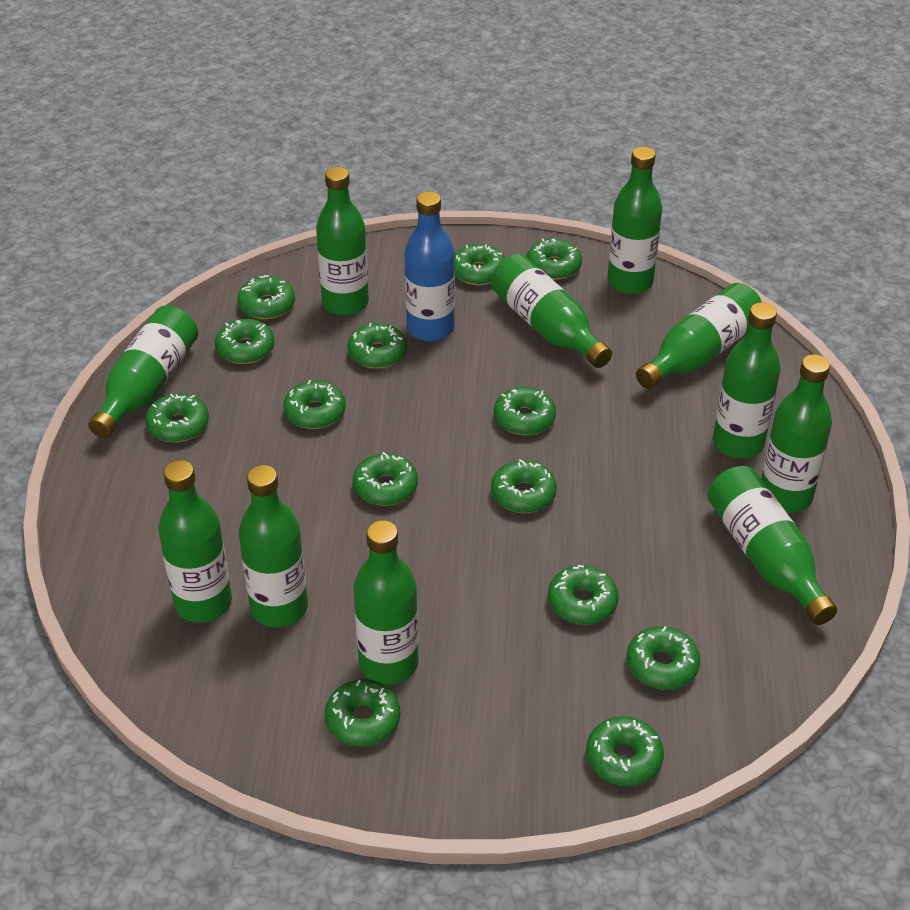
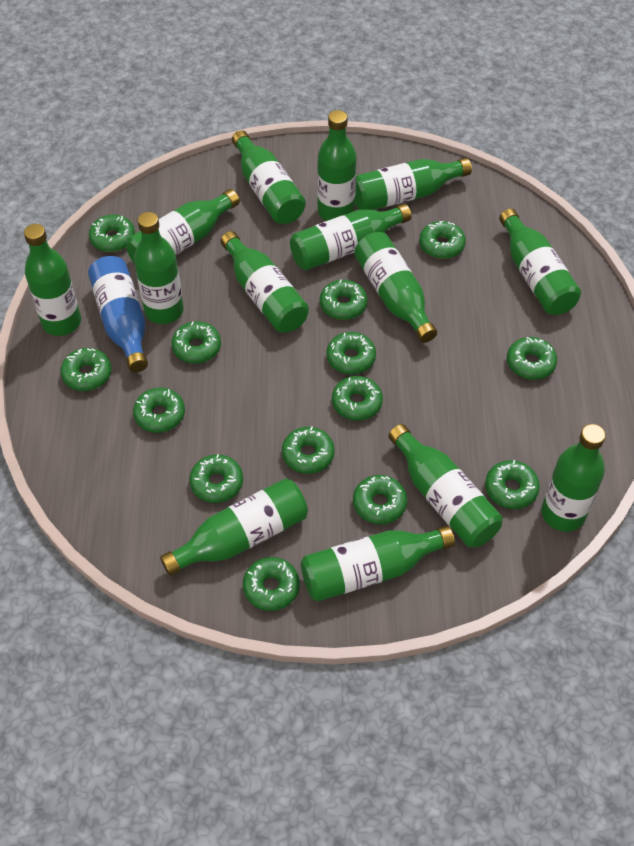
green bottle: 11 -> 14

